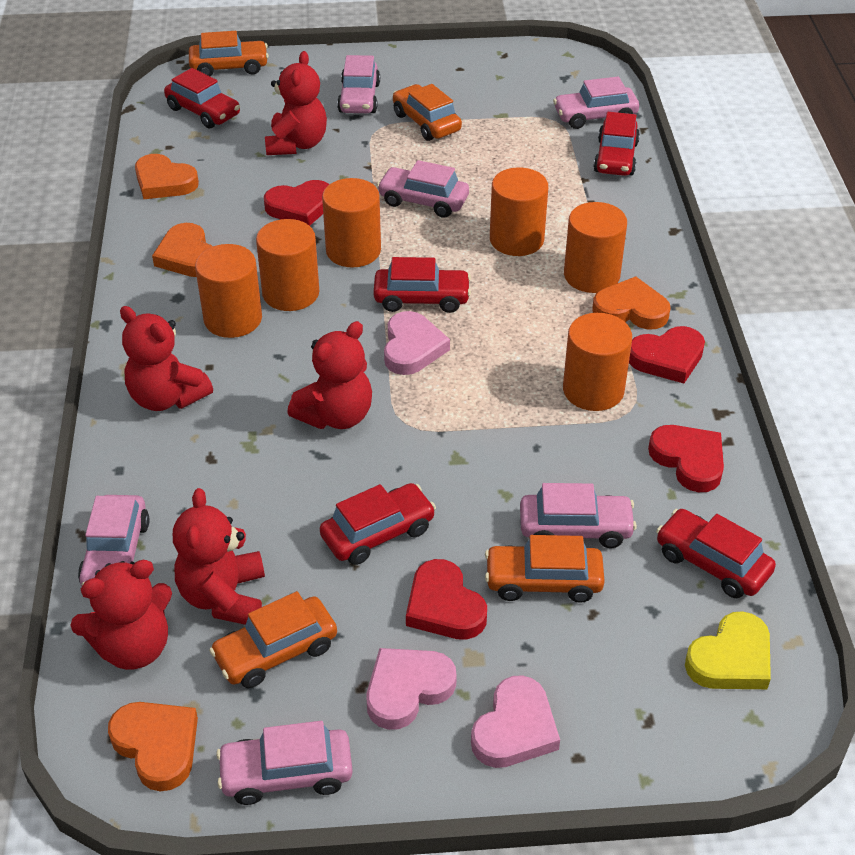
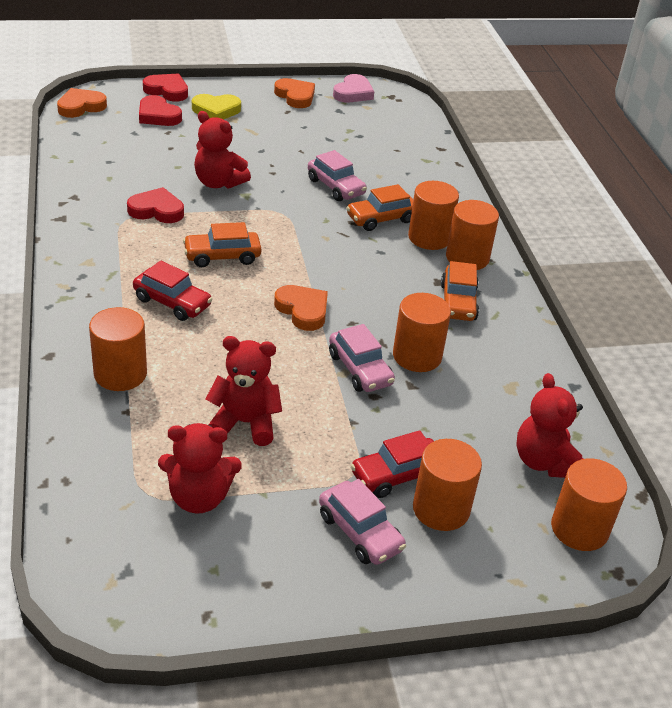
orange car: 4 -> 3
orange heart: 4 -> 3
pink car: 6 -> 3
pink heart: 3 -> 1
red car: 5 -> 2
red heart: 4 -> 3
red teddy bear: 5 -> 4

